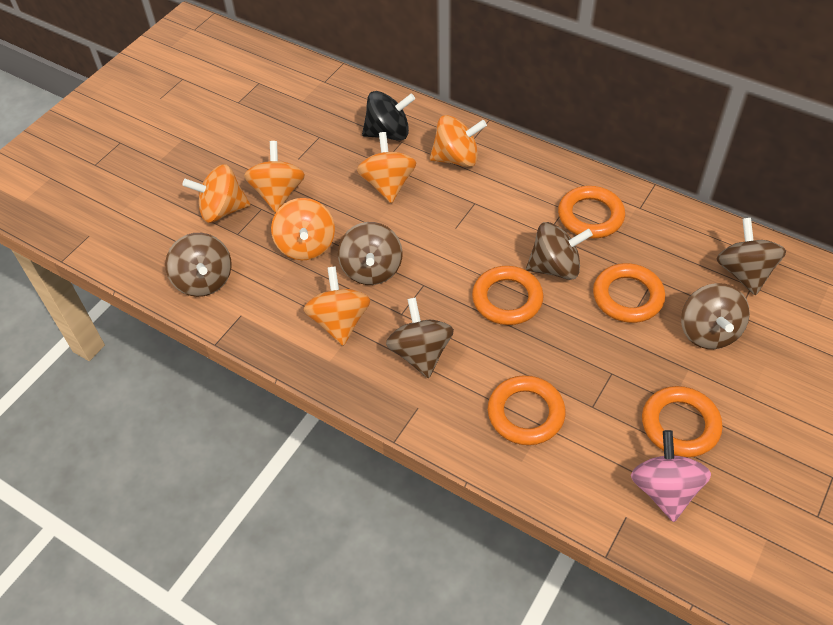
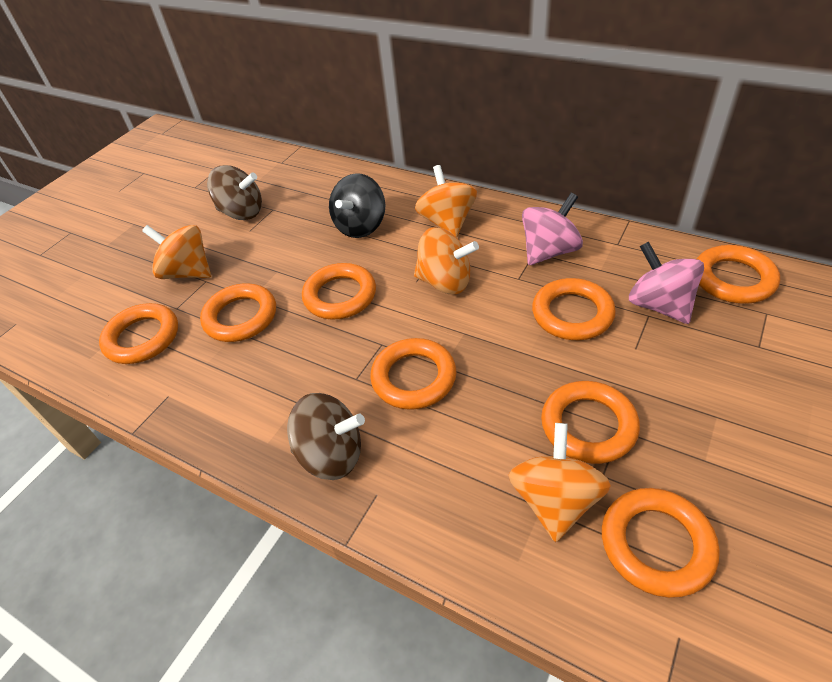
brown spinning top: 6 -> 2
orange ring: 5 -> 8
orange spinning top: 6 -> 4
pink spinning top: 1 -> 2

